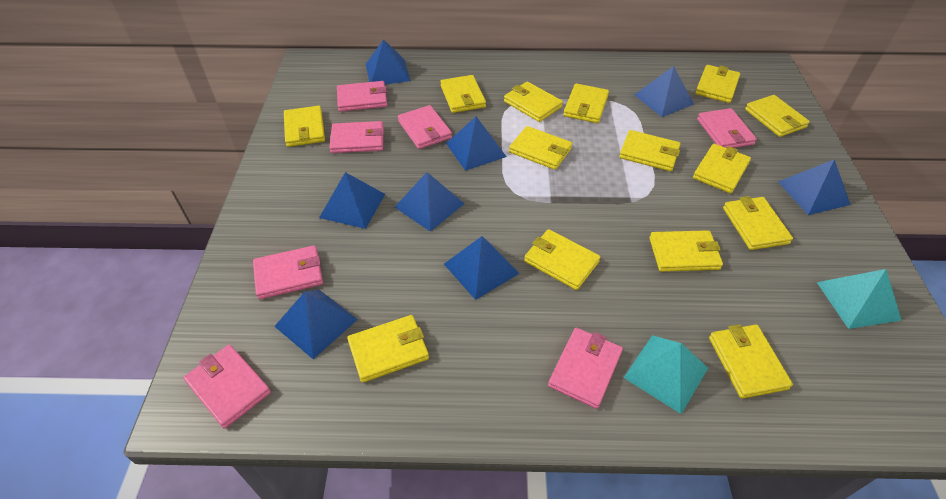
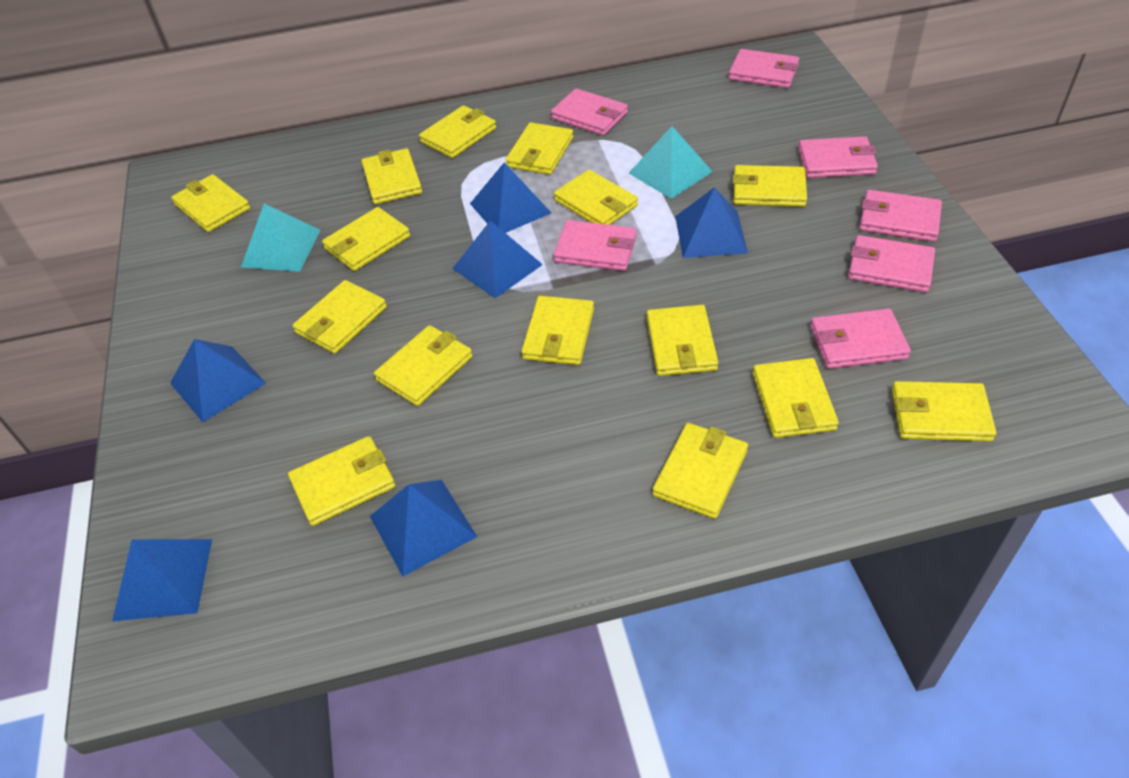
blue pyramid: 8 -> 6
yellow wallet: 14 -> 15

